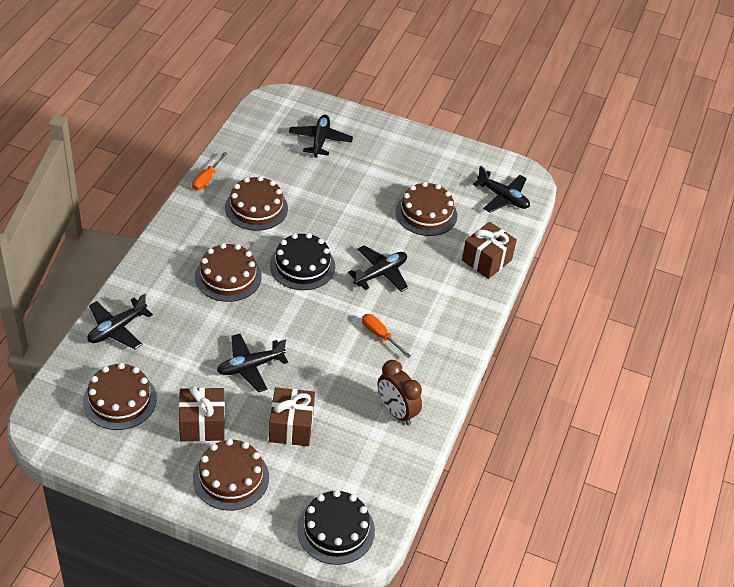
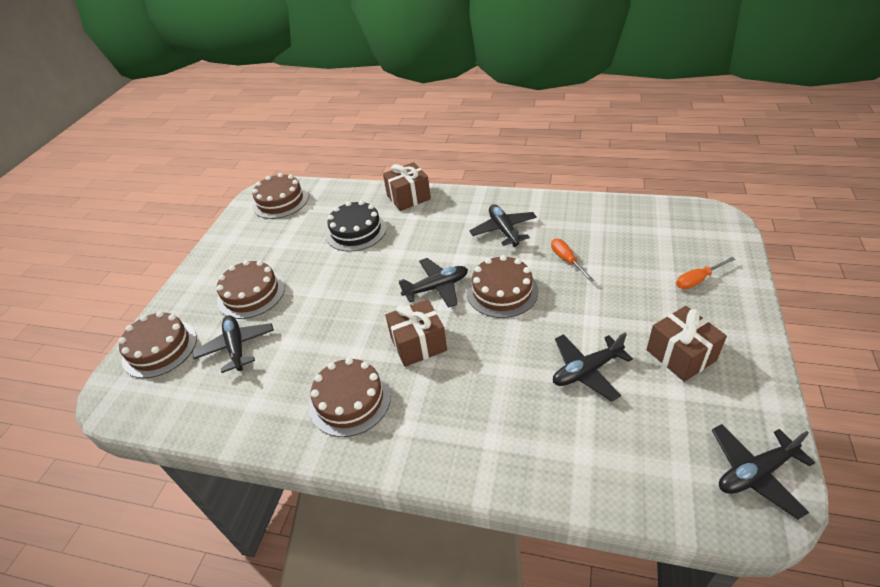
black cake: 2 -> 1
brown clock: 1 -> 0

